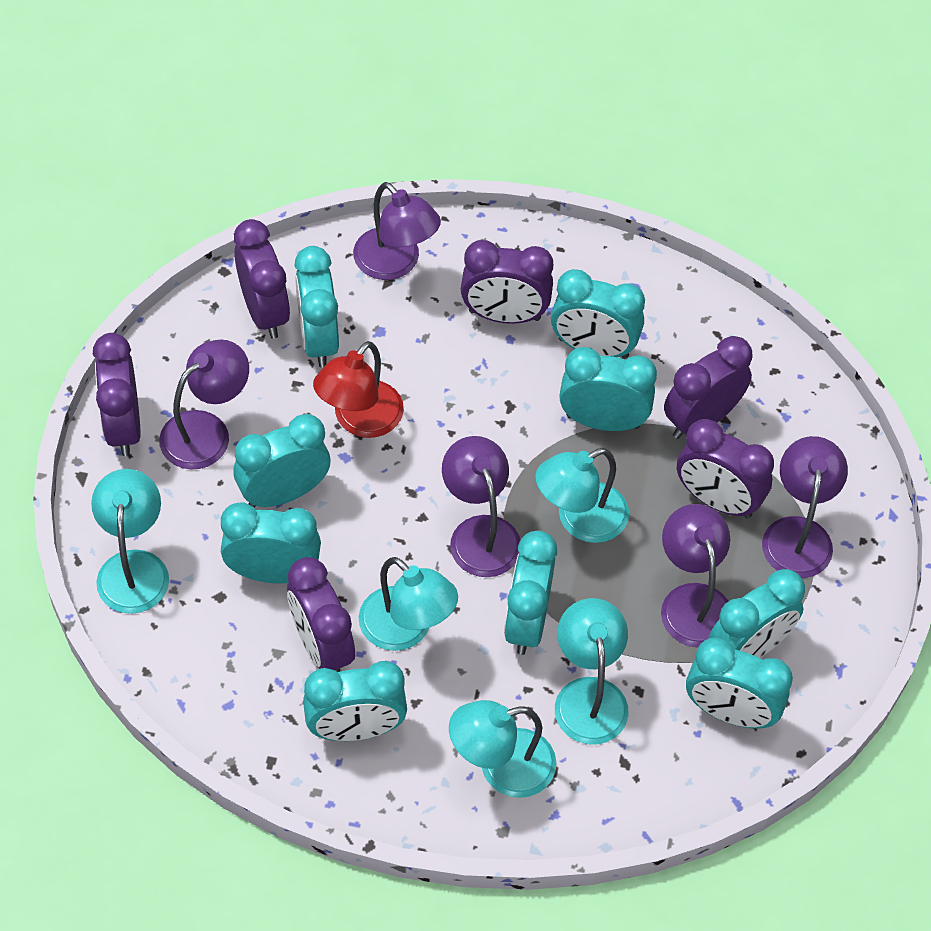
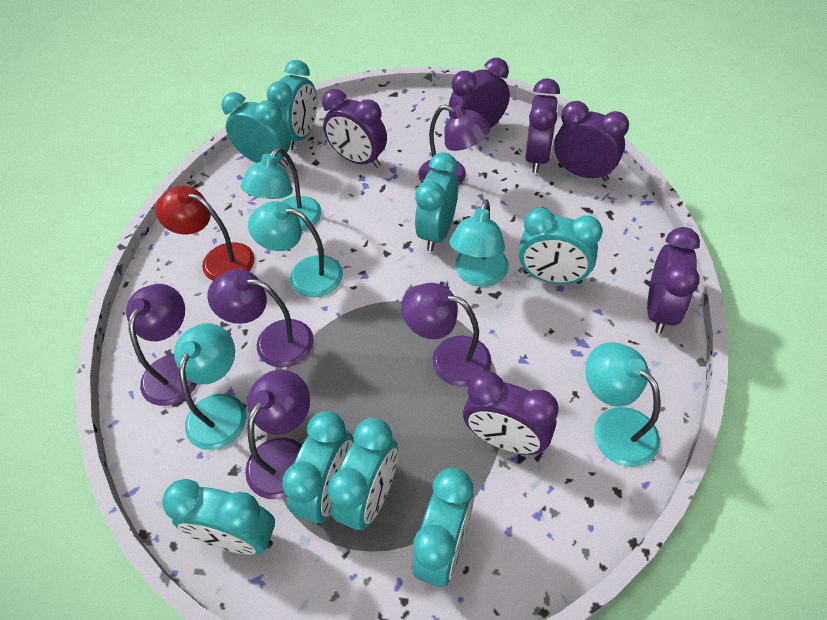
turquoise clock: 9 -> 8

